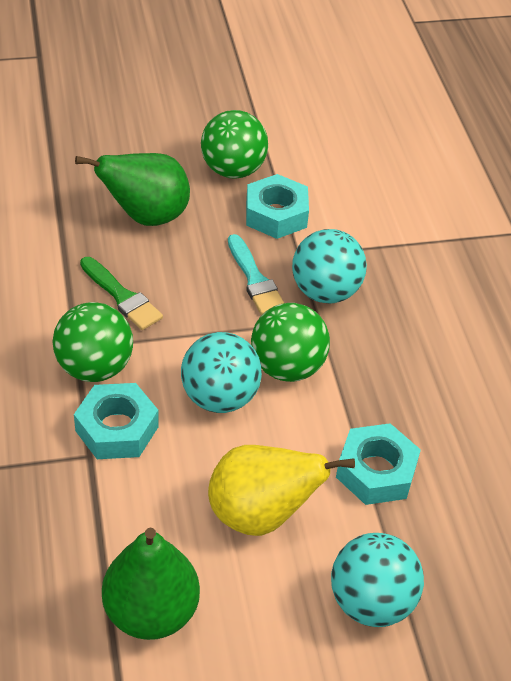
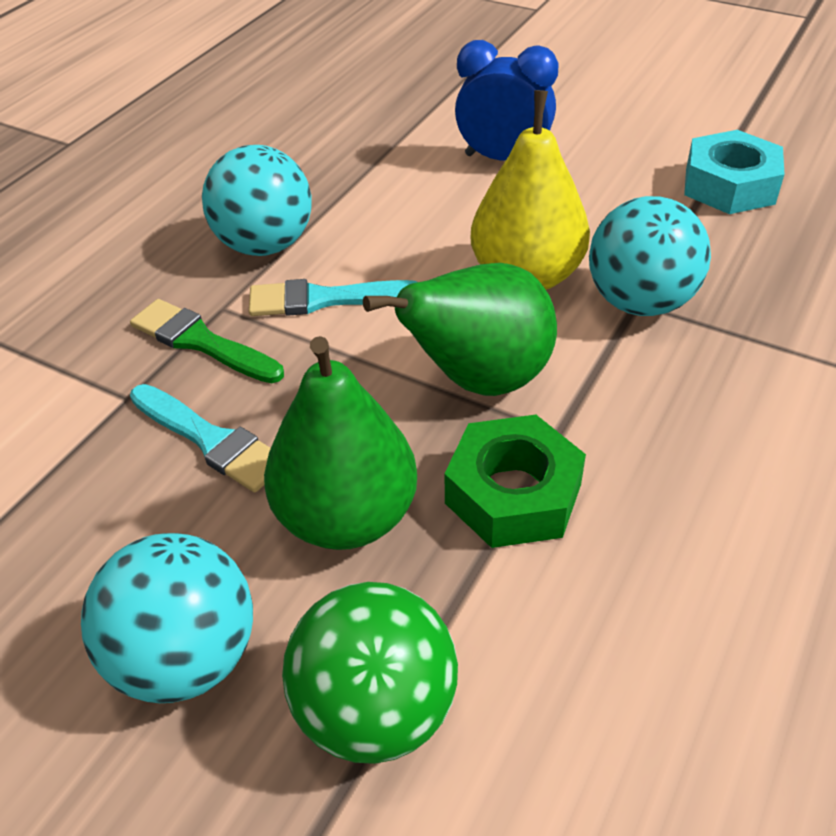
blue clock: 0 -> 1
green ball: 3 -> 1
green nut: 0 -> 1
turquoise brush: 1 -> 2
turquoise nut: 3 -> 1

